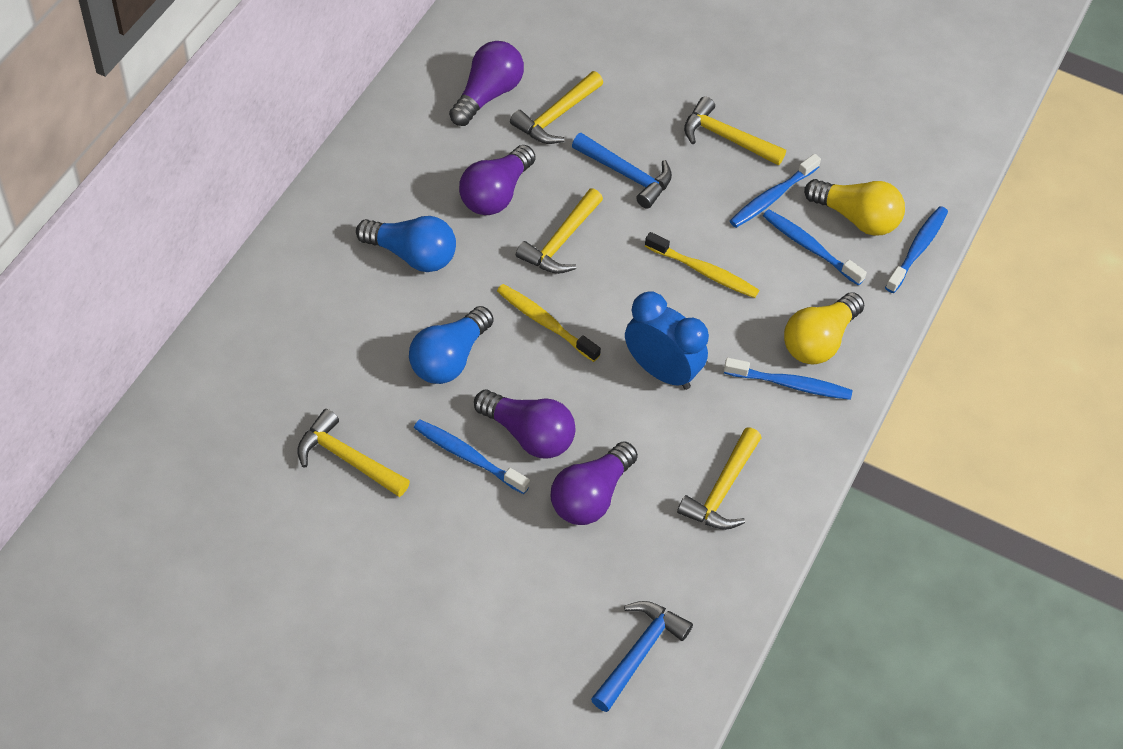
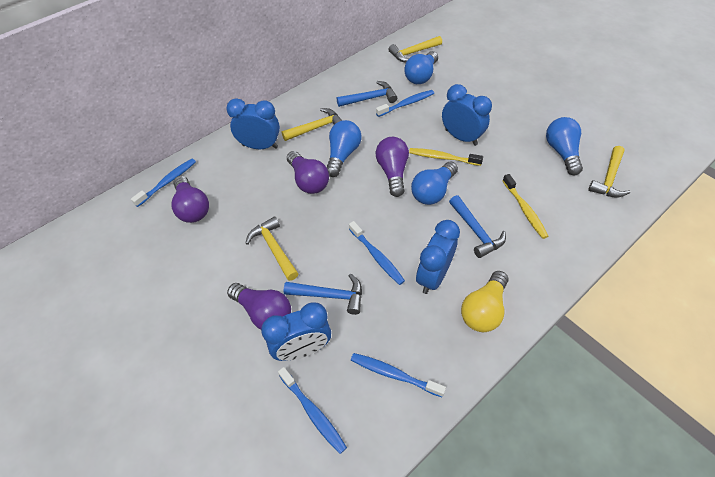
blue clock: 1 -> 4
blue hammer: 2 -> 3
blue light bulb: 2 -> 4
yellow hammer: 5 -> 4
yellow light bulb: 2 -> 1

